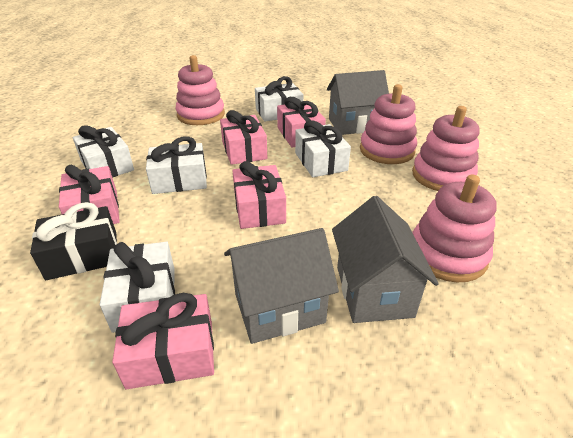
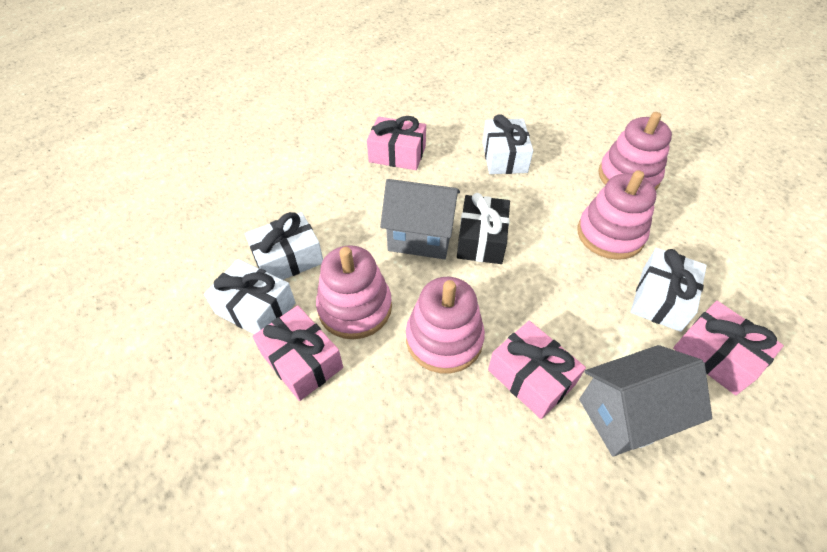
grey house: 3 -> 2
pink gift: 5 -> 4
white gift: 5 -> 4

